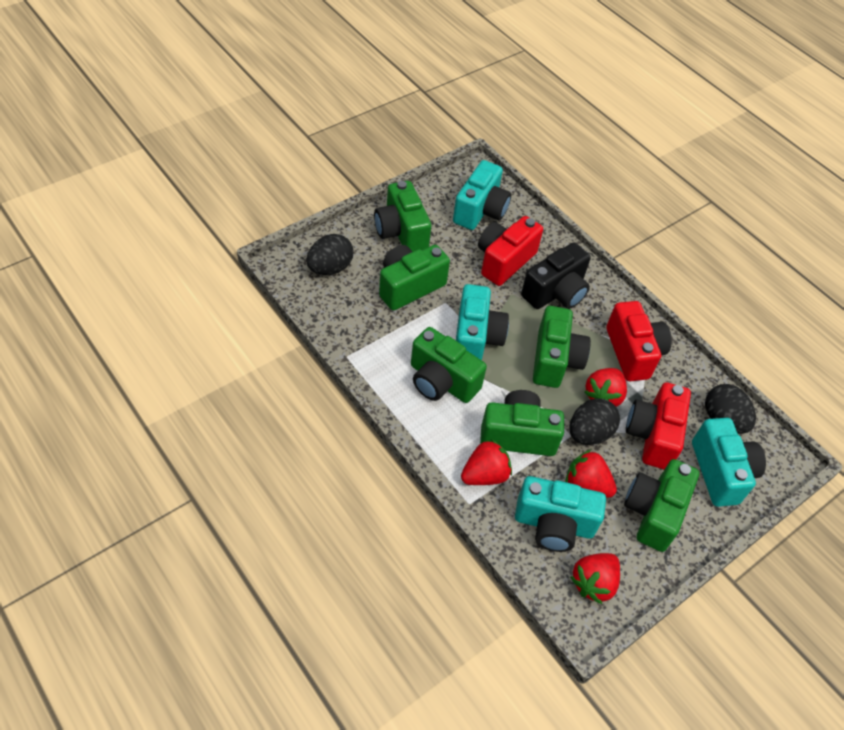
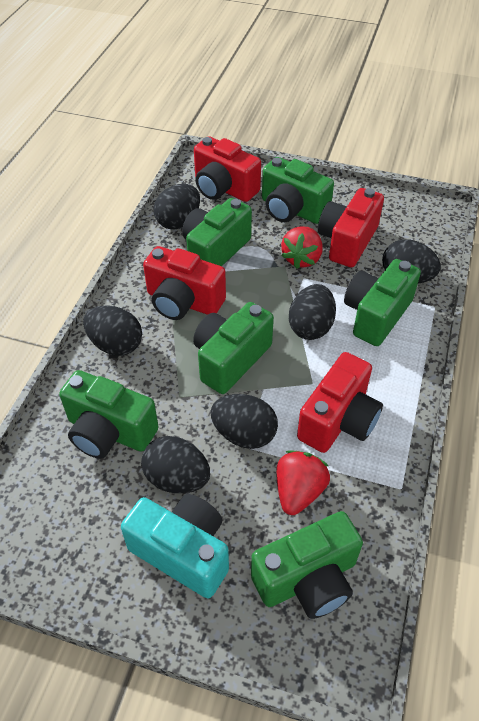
black camera: 1 -> 0
black egg: 3 -> 6
red camera: 3 -> 4
red strawberry: 4 -> 2
turquoise camera: 4 -> 1

